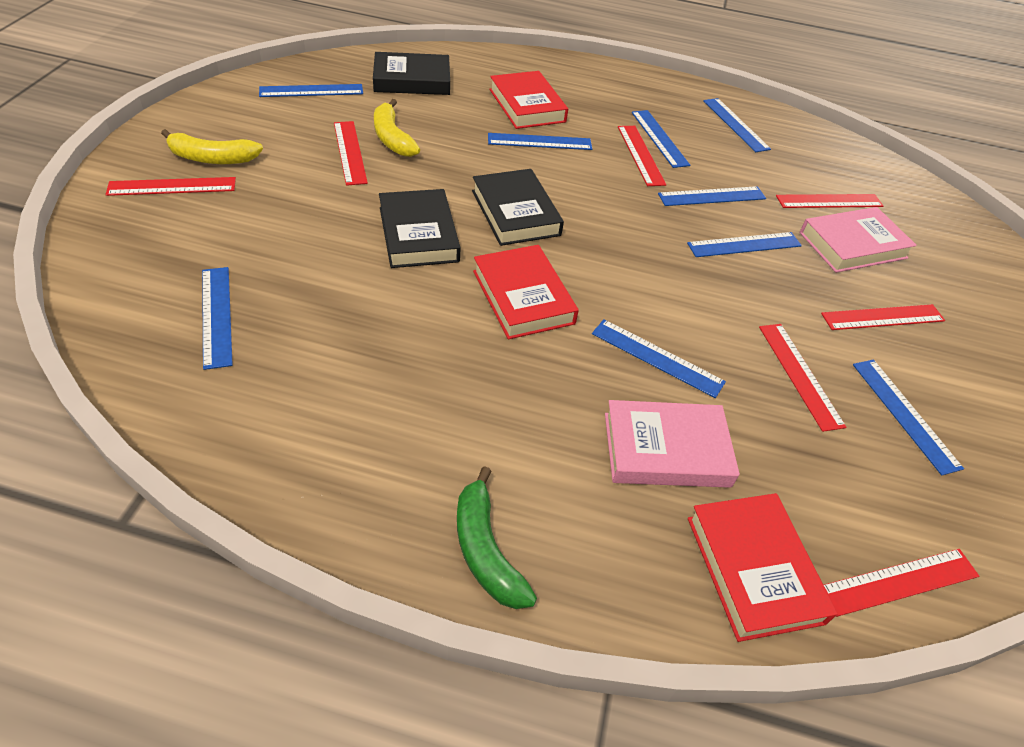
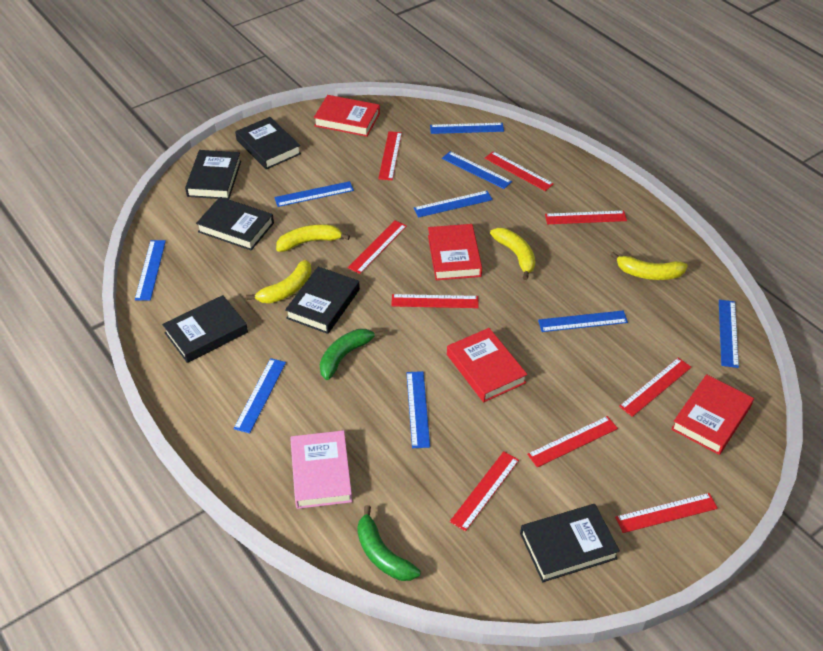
black book: 3 -> 6
green banana: 1 -> 2
pink book: 2 -> 1
red book: 3 -> 4
red ruler: 7 -> 9
yellow banana: 2 -> 4

